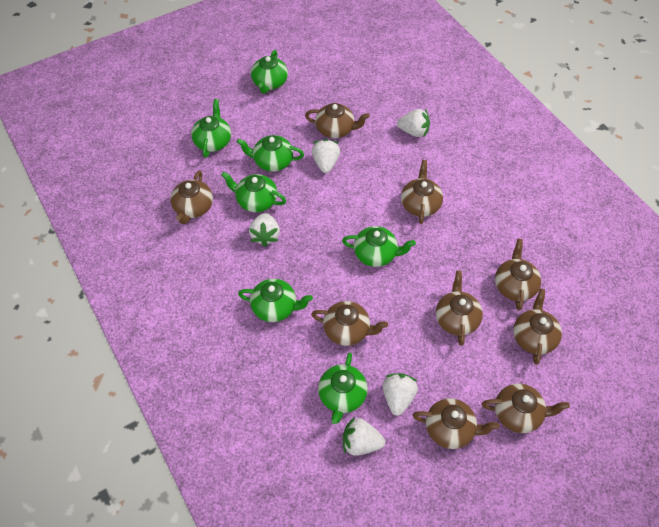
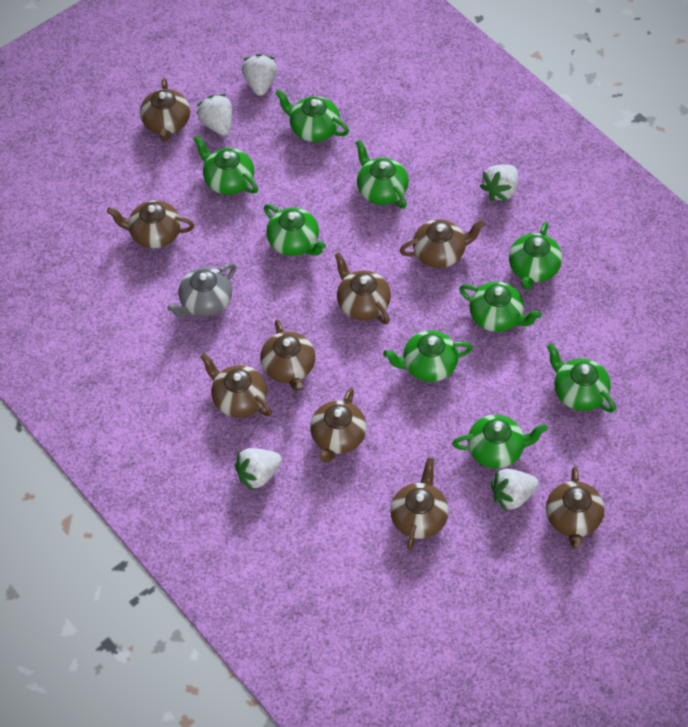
green teapot: 7 -> 9
grey teapot: 0 -> 1

